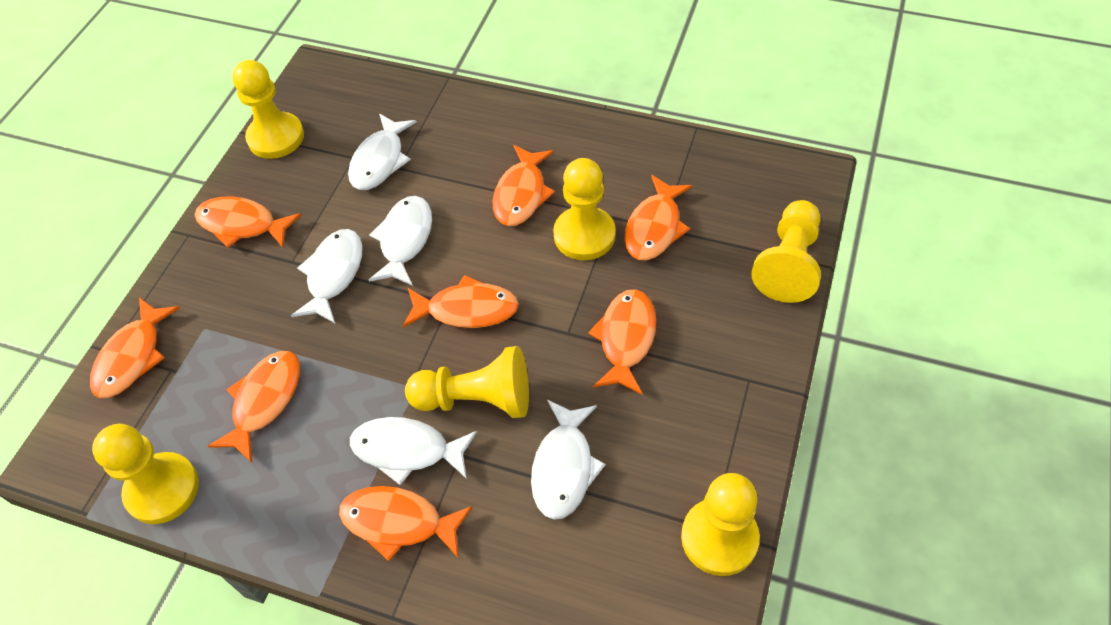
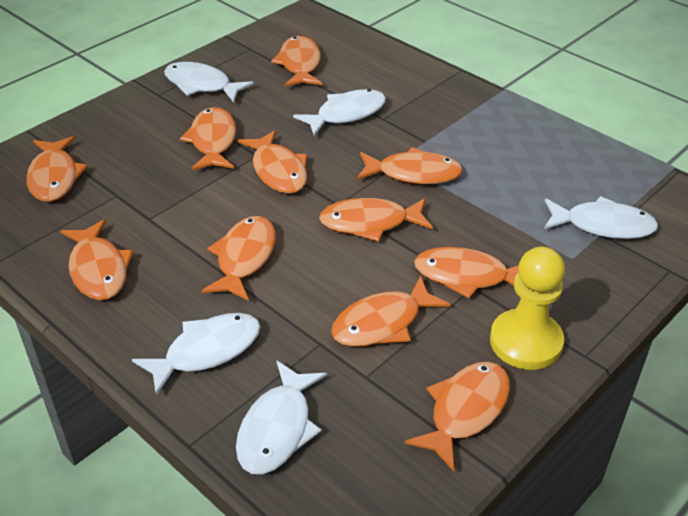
orange fish: 8 -> 11
yellow pawn: 6 -> 1

